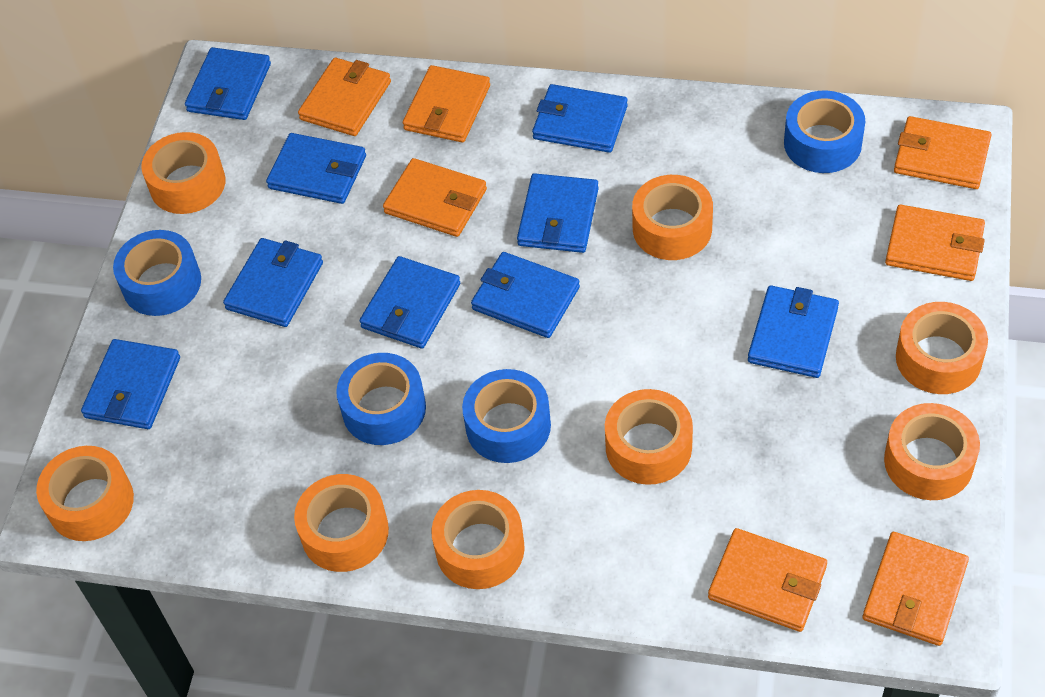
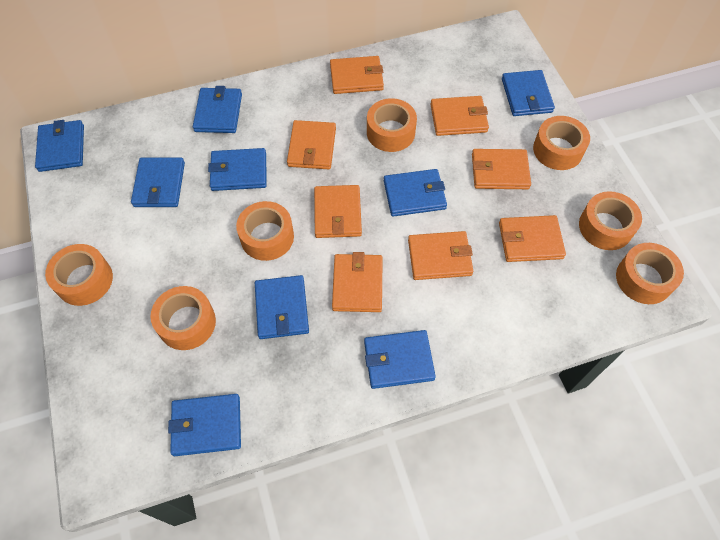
blue tape: 4 -> 0
orange tape: 8 -> 7
orange wallet: 7 -> 8

